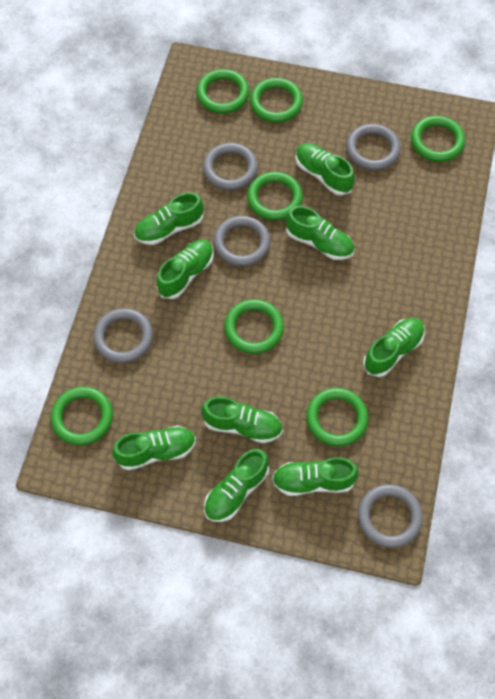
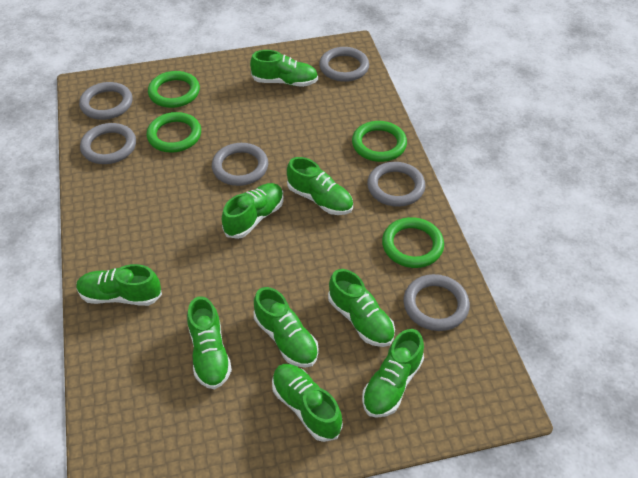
green ring: 7 -> 4
grey ring: 5 -> 6

